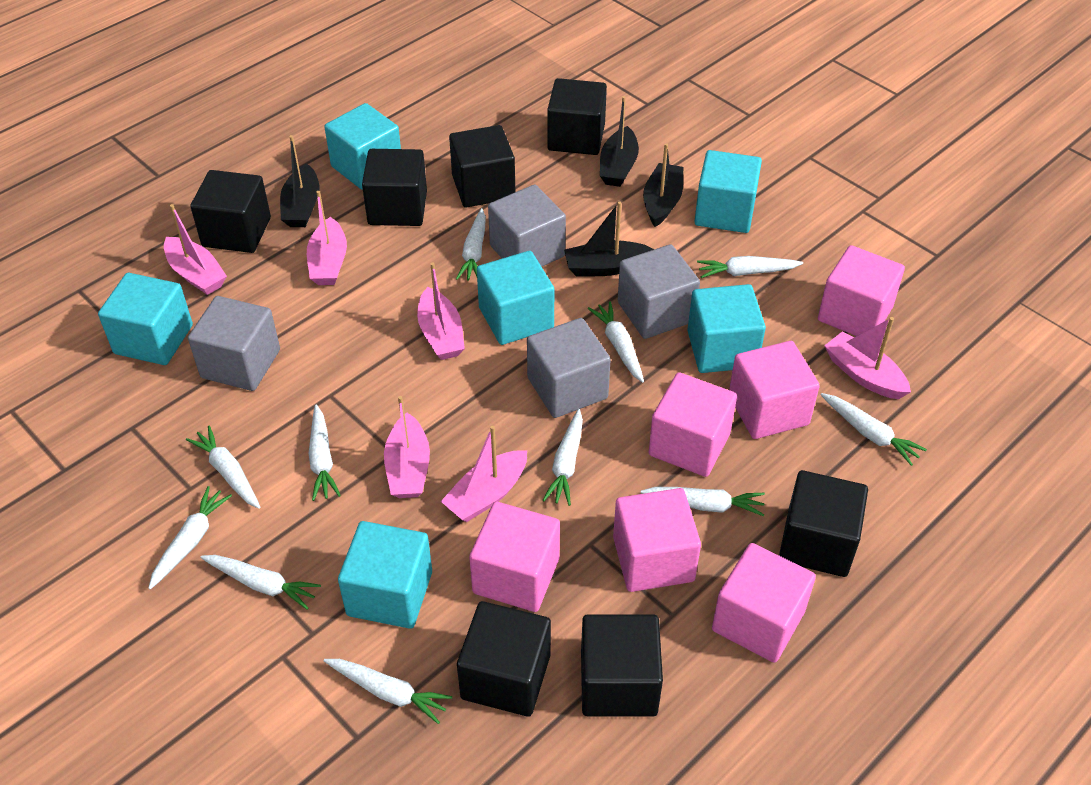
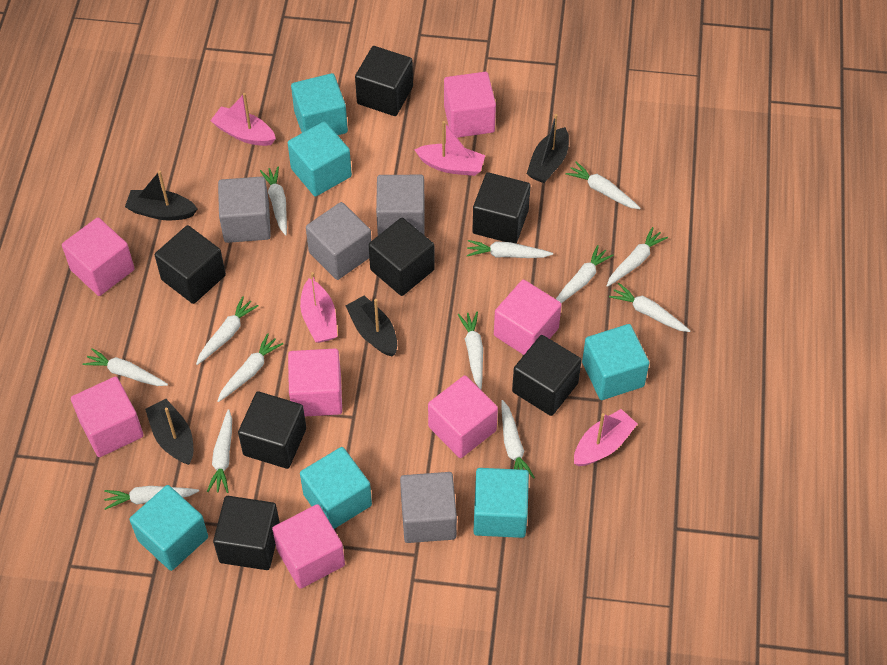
pink boat: 6 -> 4
pink cube: 6 -> 7
white carrot: 11 -> 13

